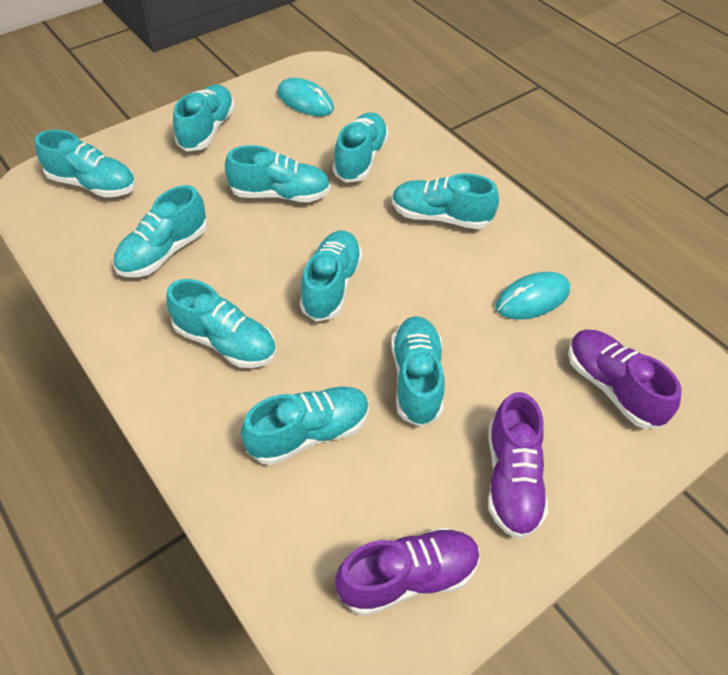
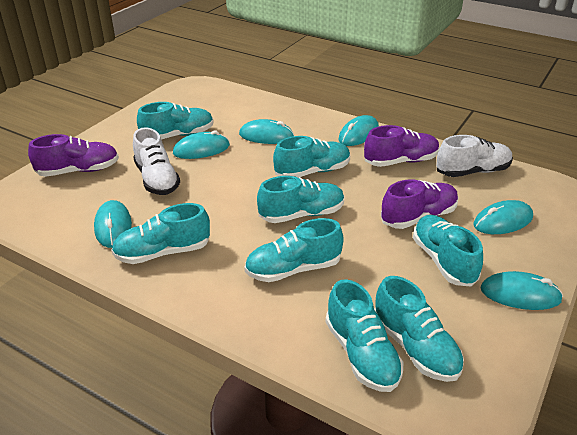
turquoise mouse: 2 -> 6
turquoise shoe: 10 -> 8
white shoe: 0 -> 2

